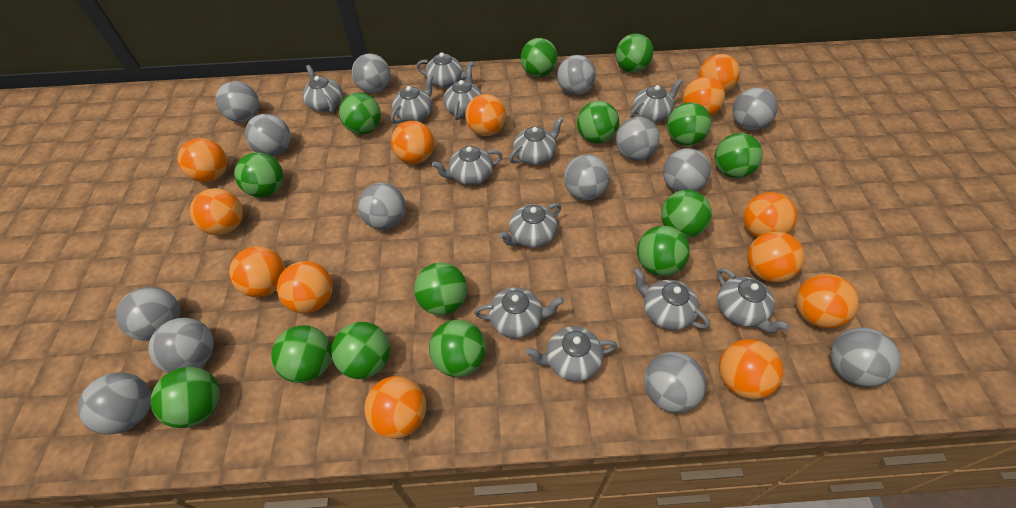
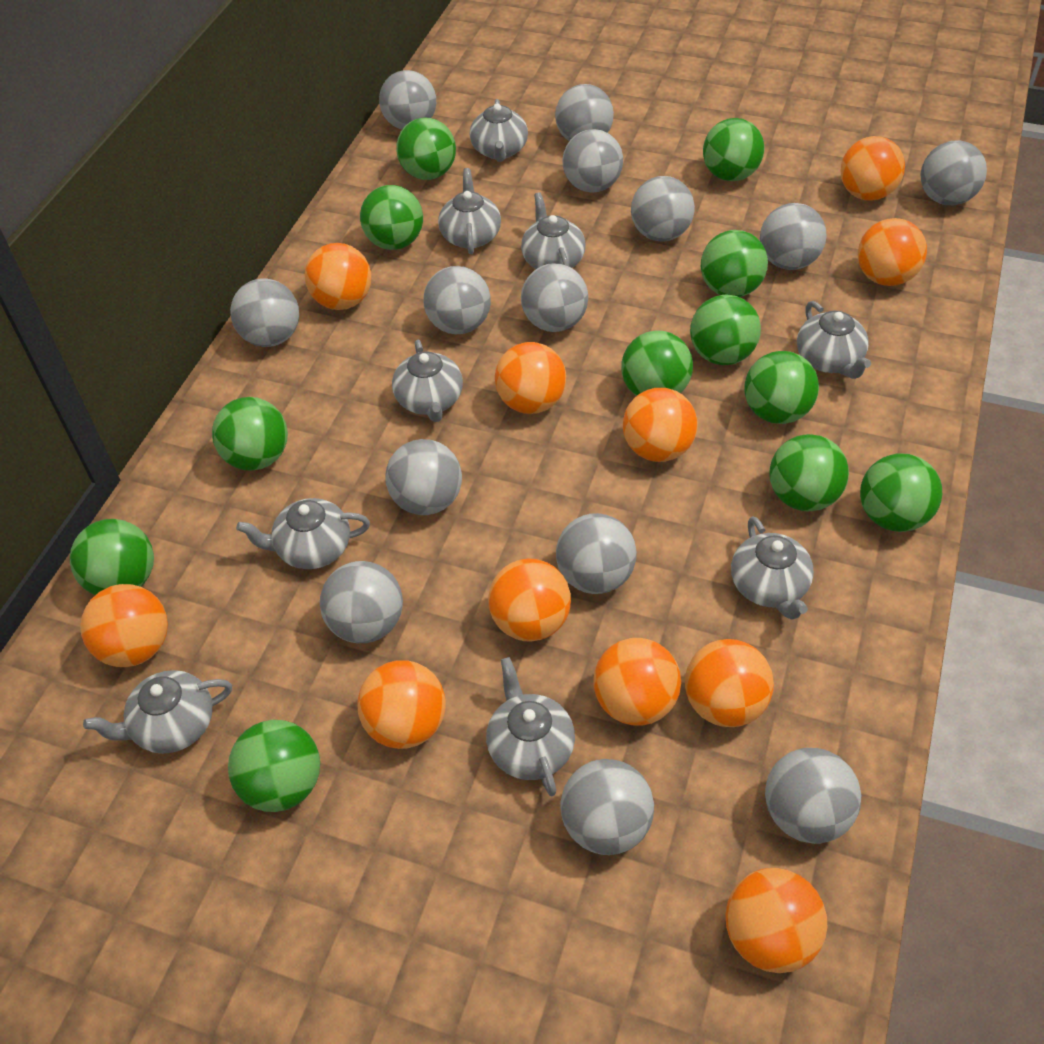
green ball: 14 -> 12
grey teapot: 12 -> 9
orange ball: 13 -> 11

